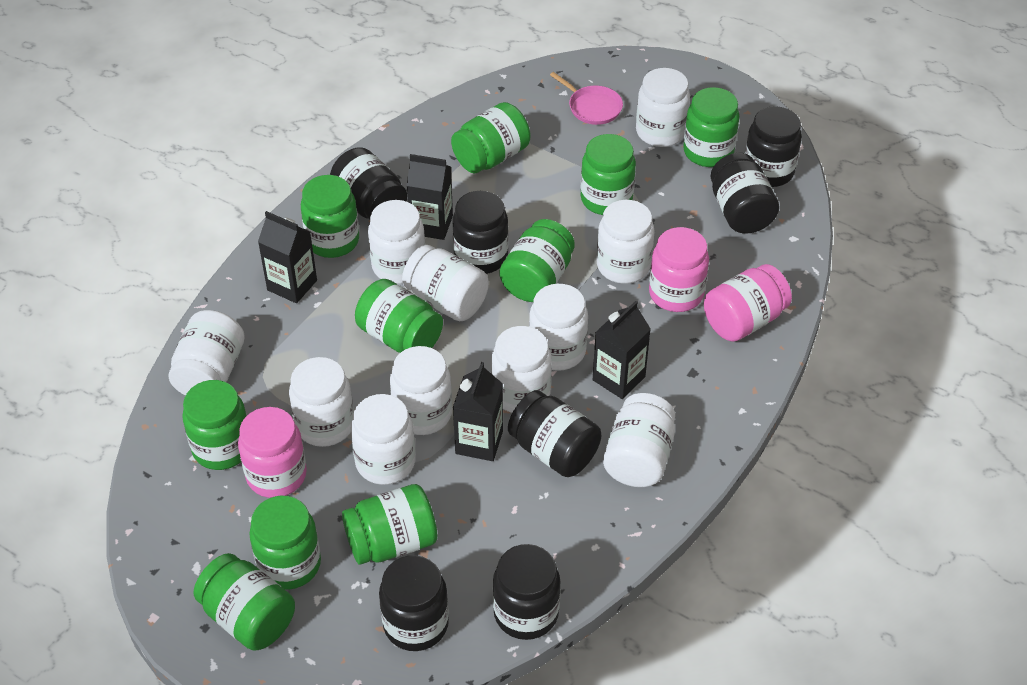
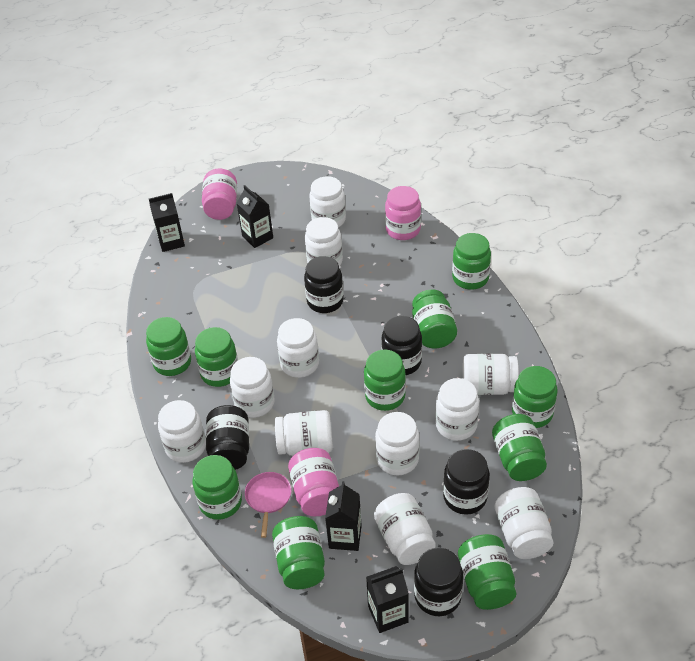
black jar: 7 -> 5

